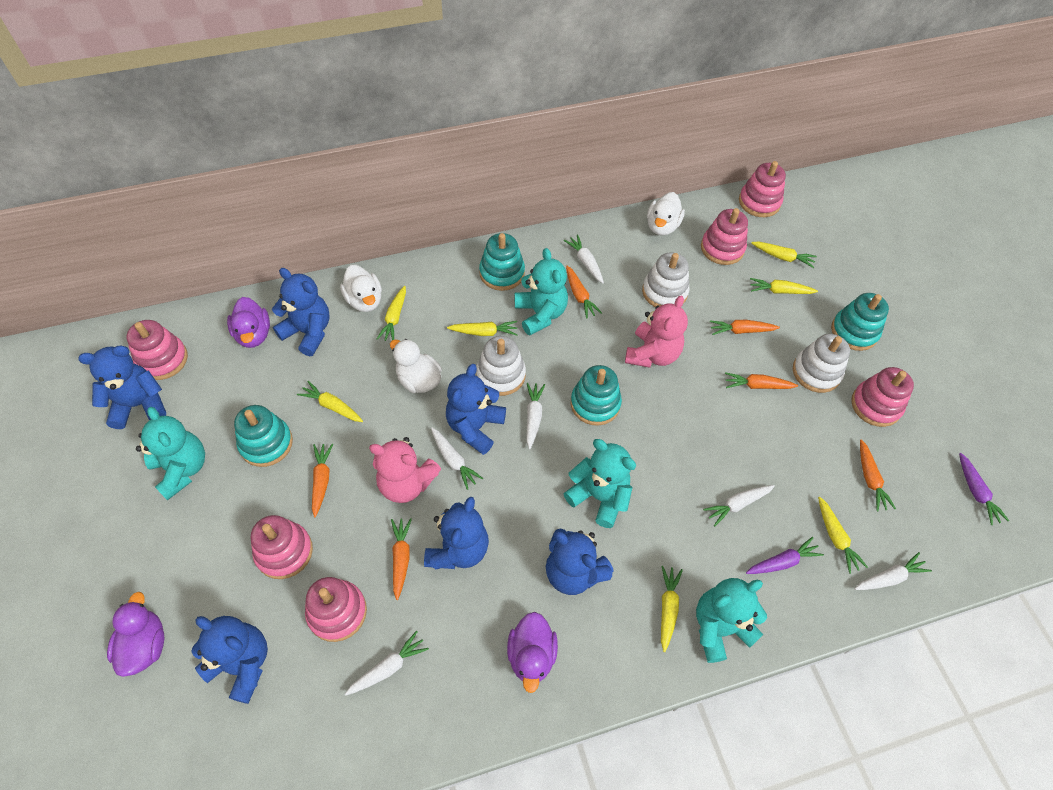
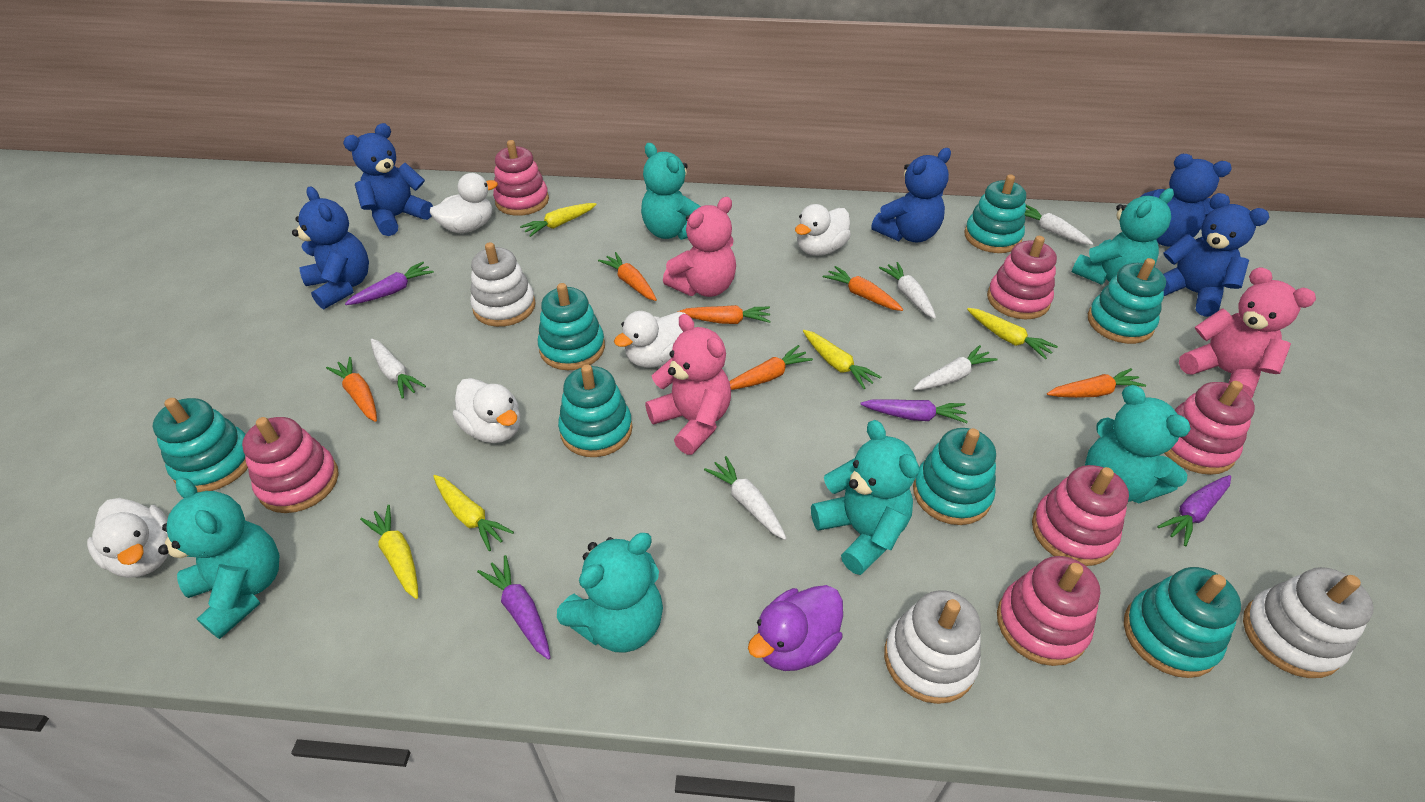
blue teddy bear: 6 -> 5
pink teddy bear: 2 -> 3
purple carrot: 2 -> 4
purple duck: 3 -> 1
turquoise stacking toy: 4 -> 7
turquoise teddy bear: 4 -> 6
white carrot: 6 -> 5
white duck: 3 -> 5
yellow carrot: 7 -> 5

